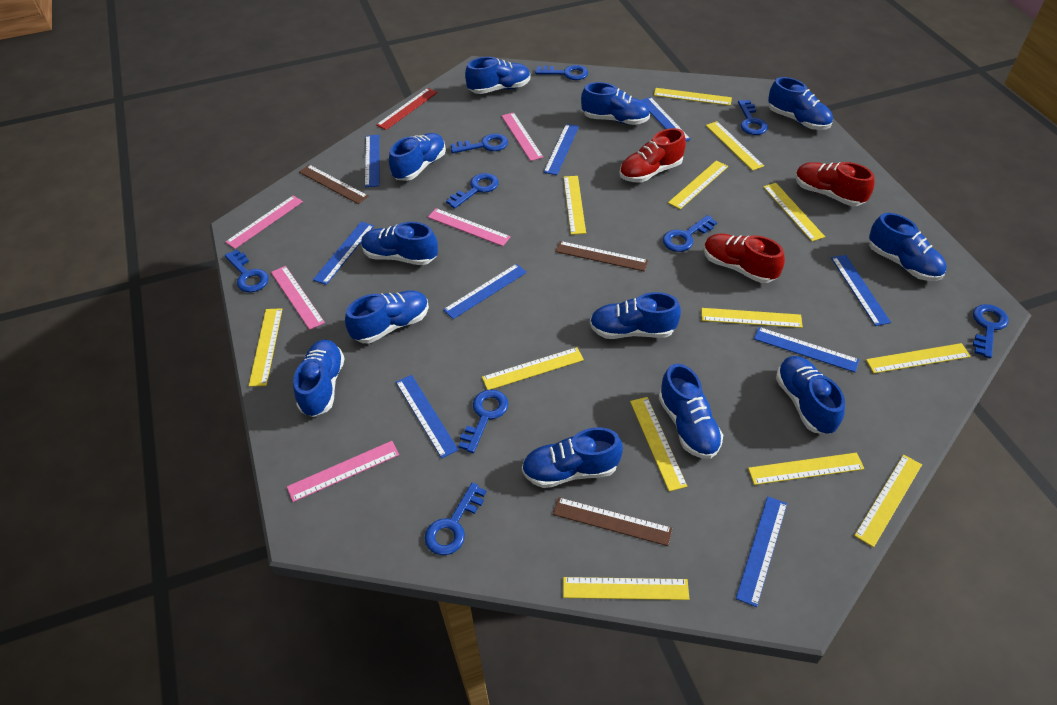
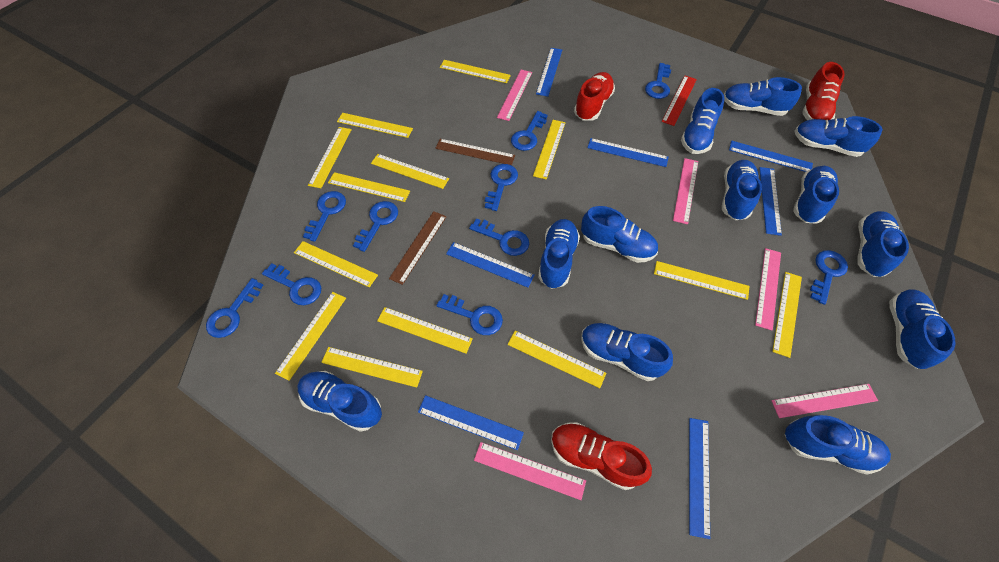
blue key: 9 -> 10
blue ruler: 9 -> 7
brown ruler: 3 -> 2

